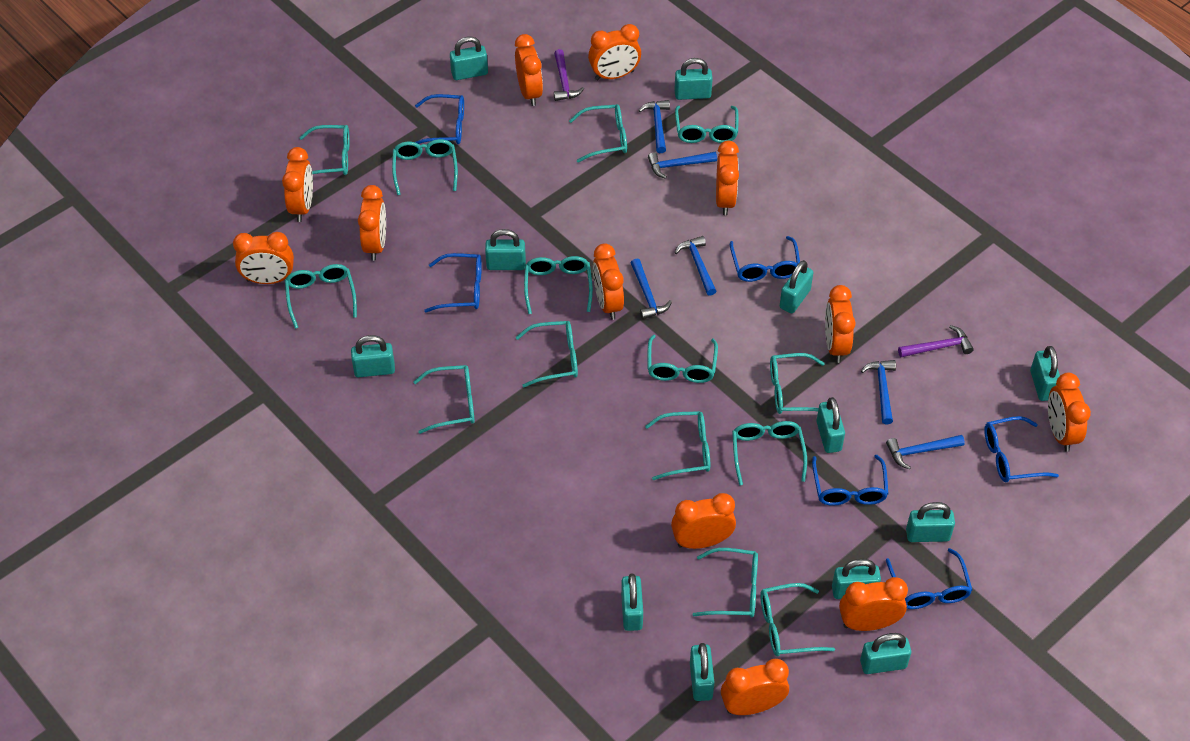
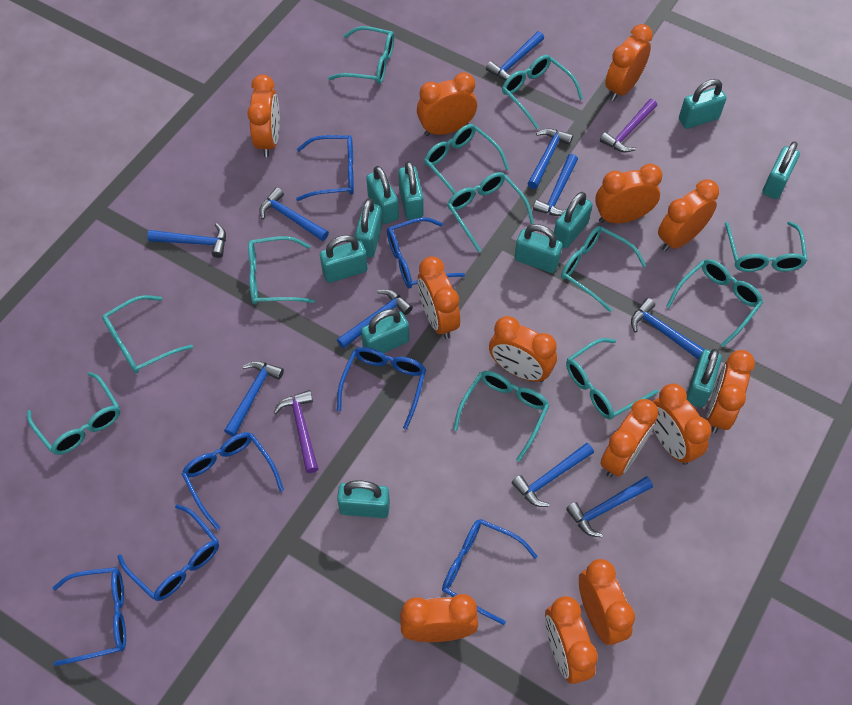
blue glasses: 6 -> 7
blue hammer: 6 -> 10
orange clock: 12 -> 13
turquoise glasses: 14 -> 12
turquoise padlock: 12 -> 11

